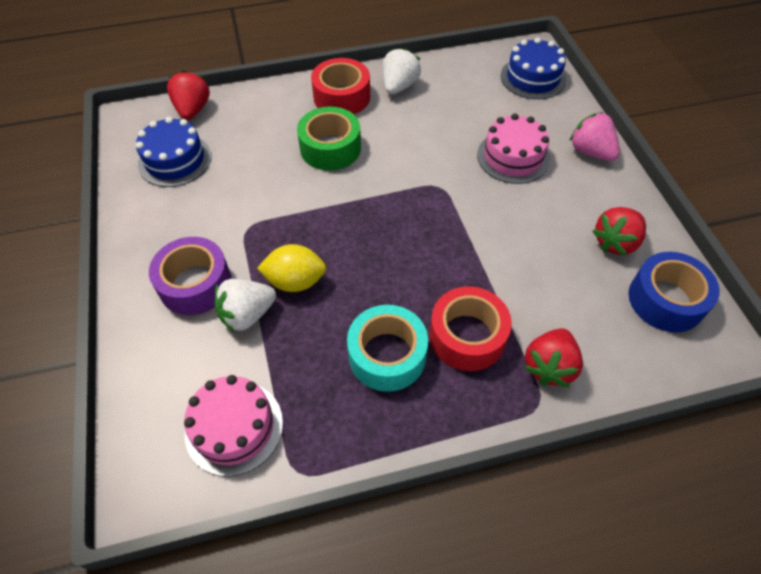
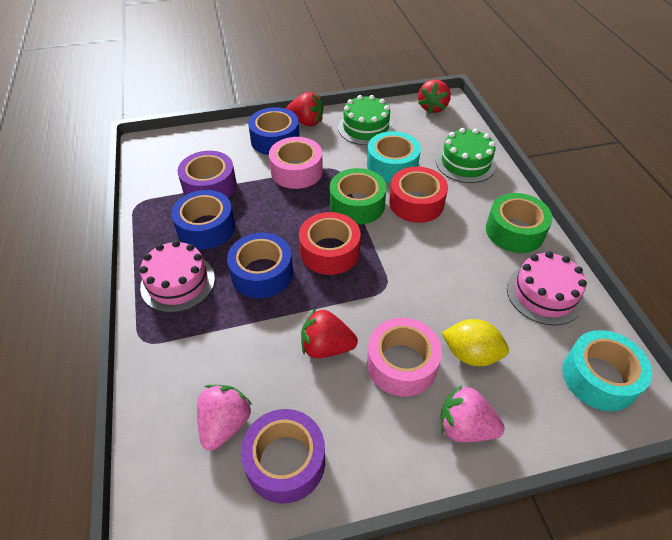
blue cake: 2 -> 0
blue tape: 1 -> 3
green cake: 0 -> 2
green tape: 1 -> 2
pink strawberry: 1 -> 2
pink tape: 0 -> 2
purple tape: 1 -> 2
turquoise tape: 1 -> 2
white strawberry: 2 -> 0

